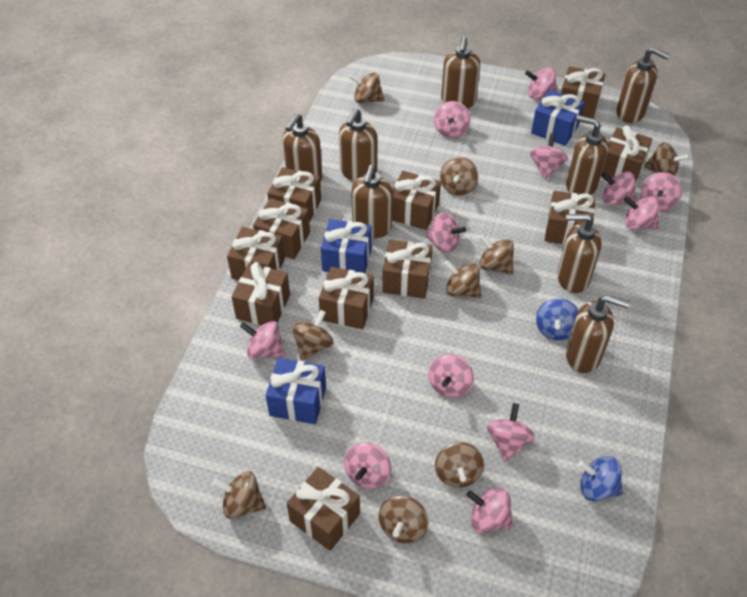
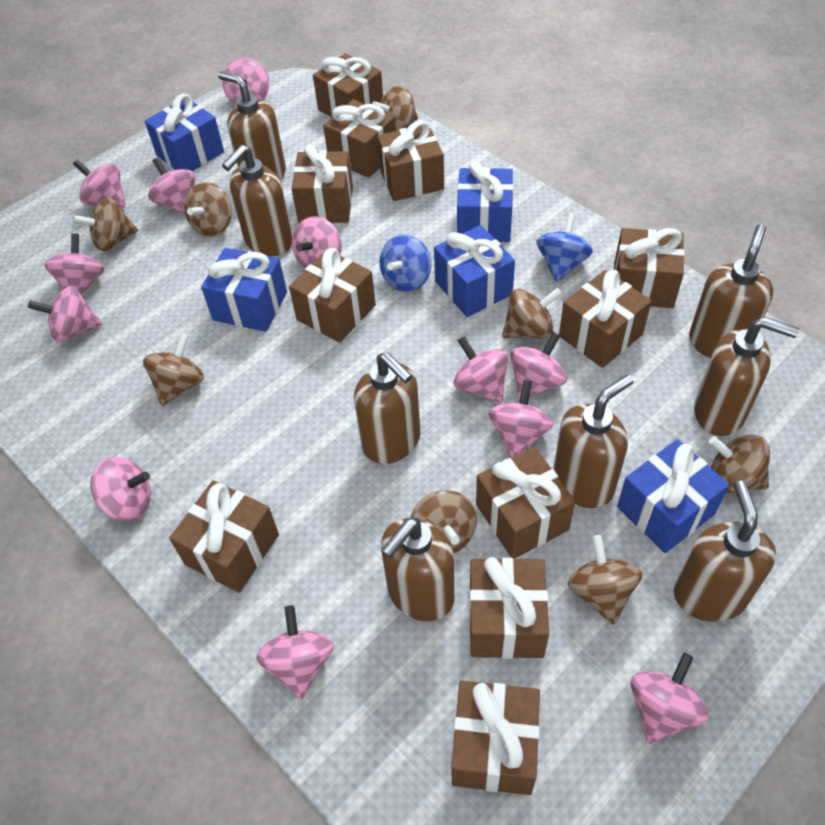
blue gift: 3 -> 5
brown spinning top: 9 -> 8

